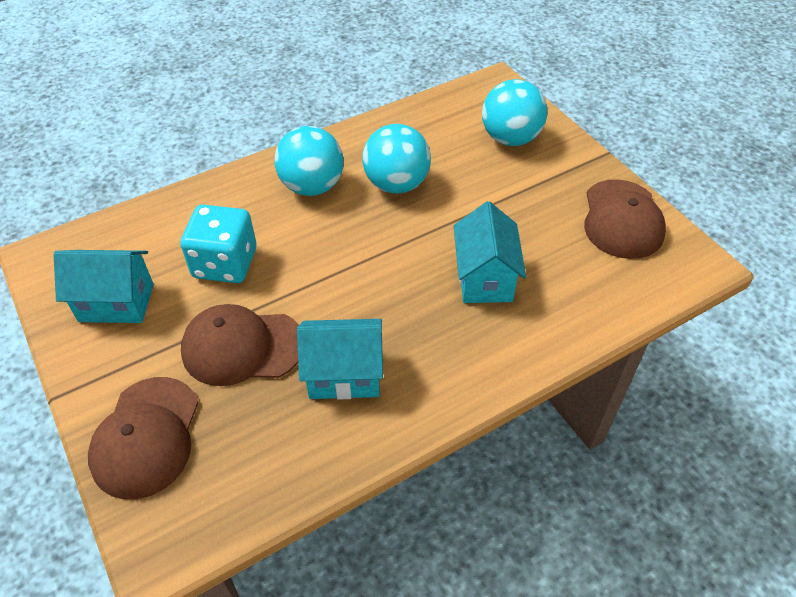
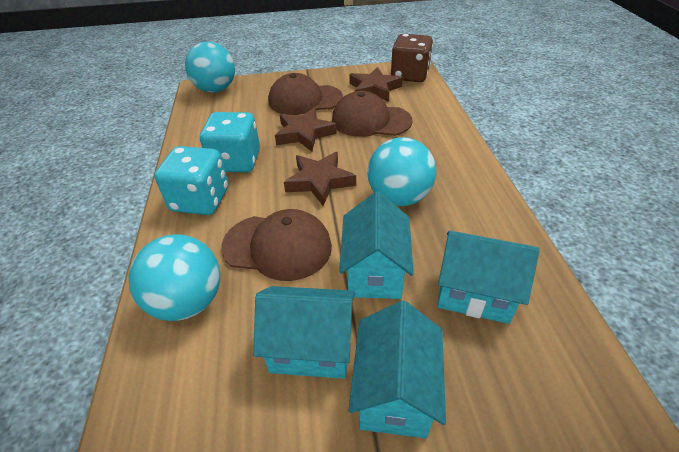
brown dice: 0 -> 1
brown star: 0 -> 3
turquoise dice: 1 -> 2
turquoise house: 3 -> 4

